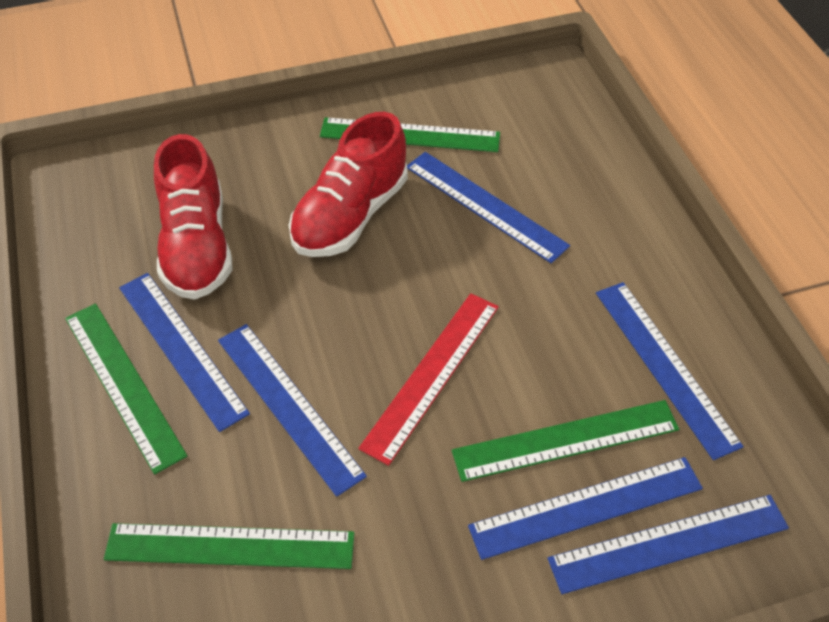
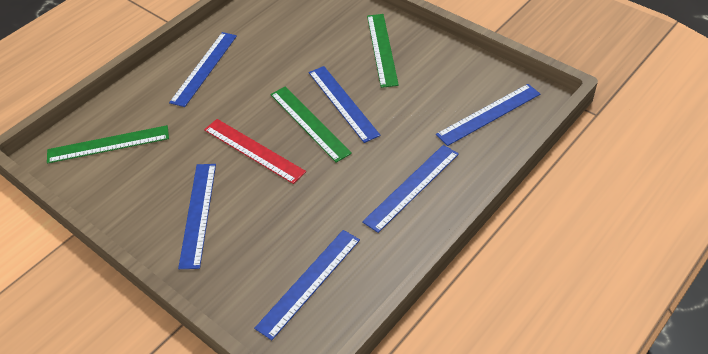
green ruler: 4 -> 3
red shoe: 2 -> 0

